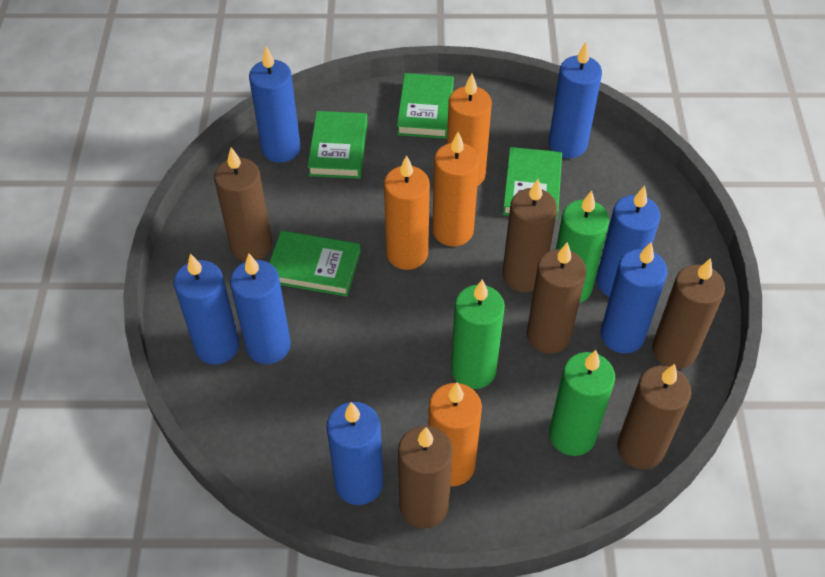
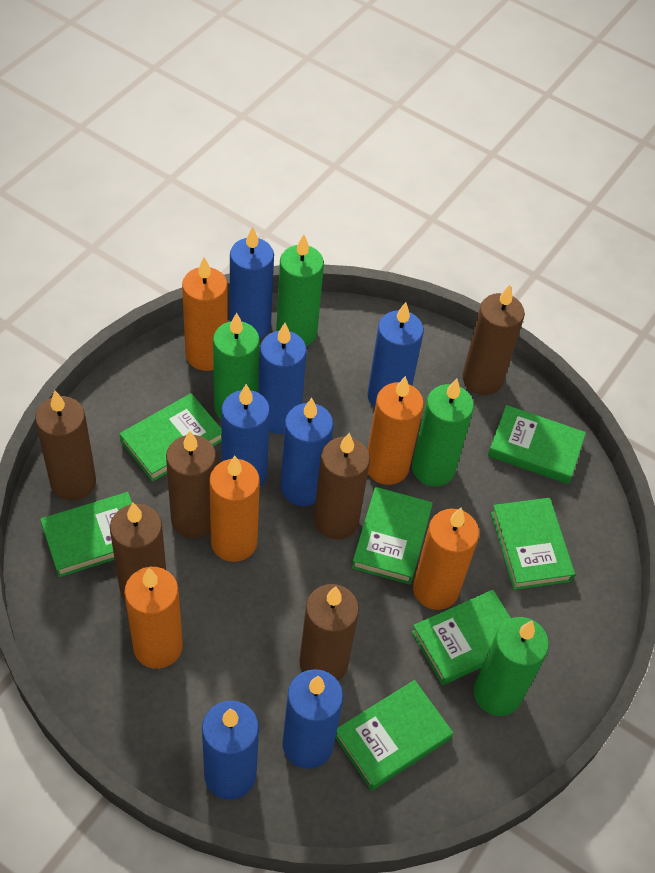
green book: 4 -> 7
green candle: 3 -> 4
orange candle: 4 -> 5

